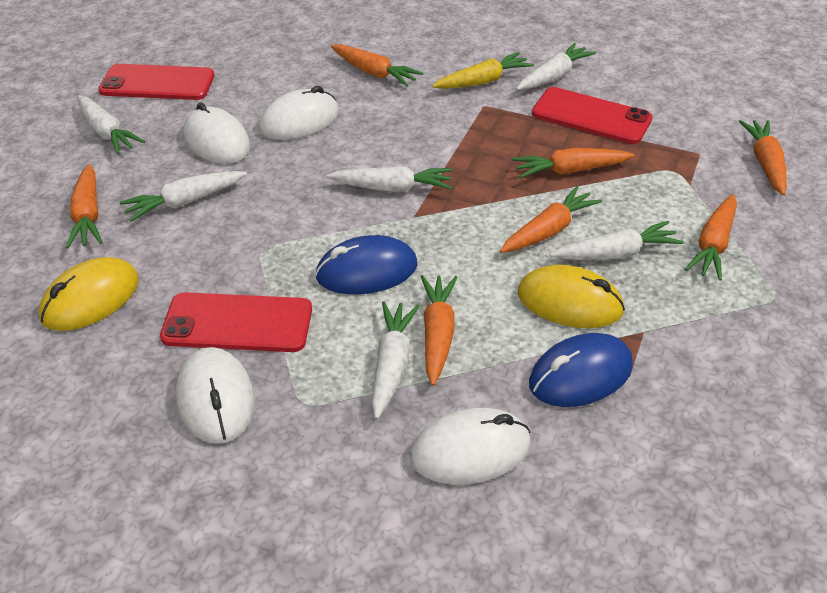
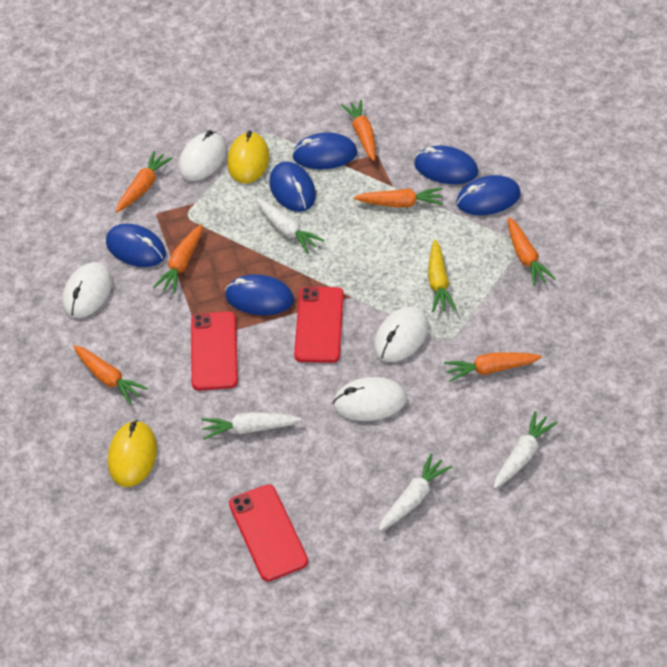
blue mouse: 2 -> 6
white carrot: 6 -> 4

